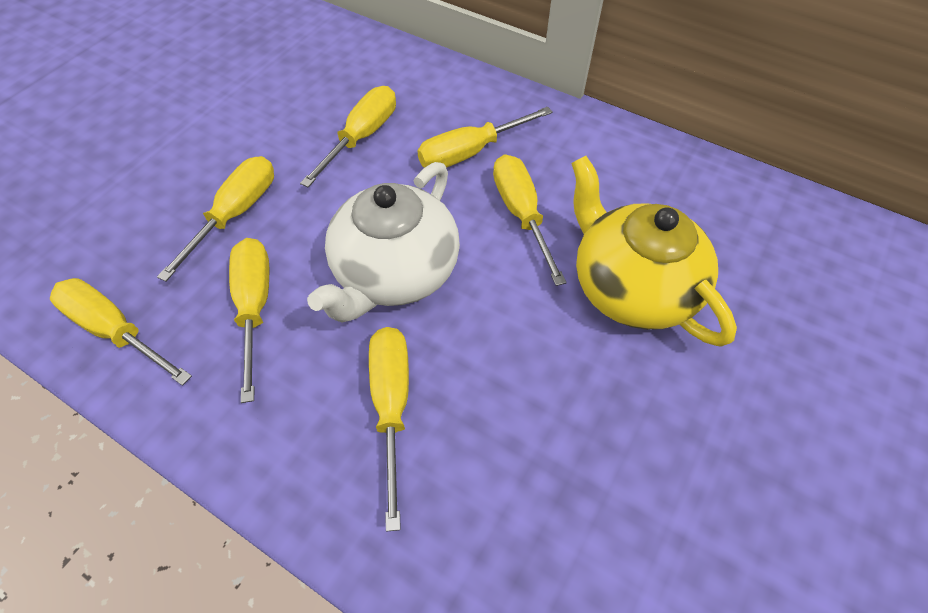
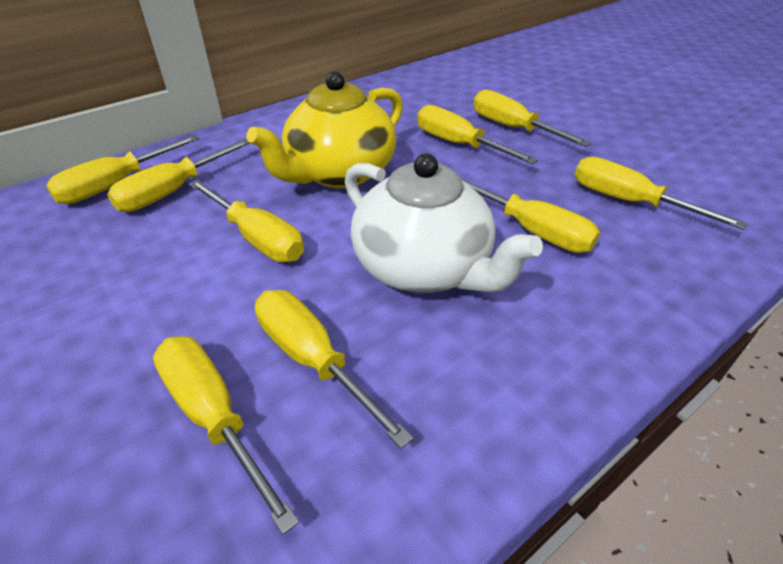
yellow screwdriver: 7 -> 9

